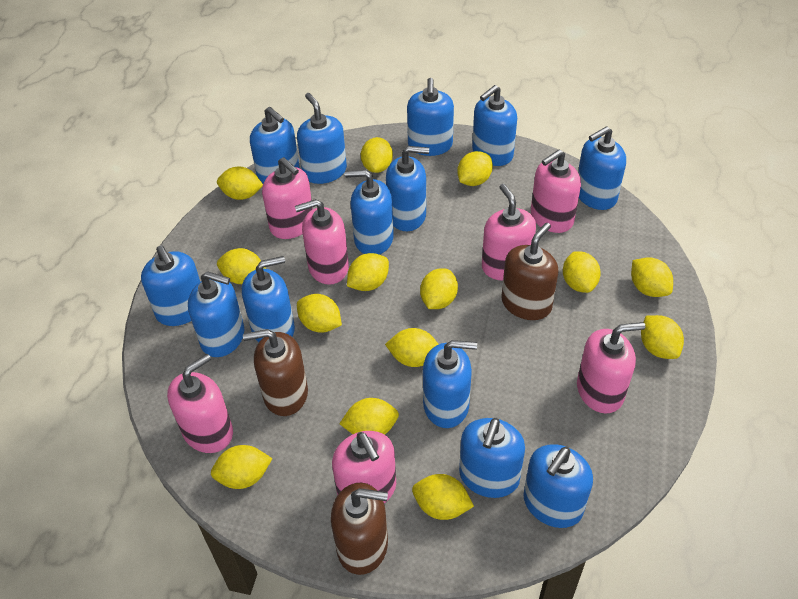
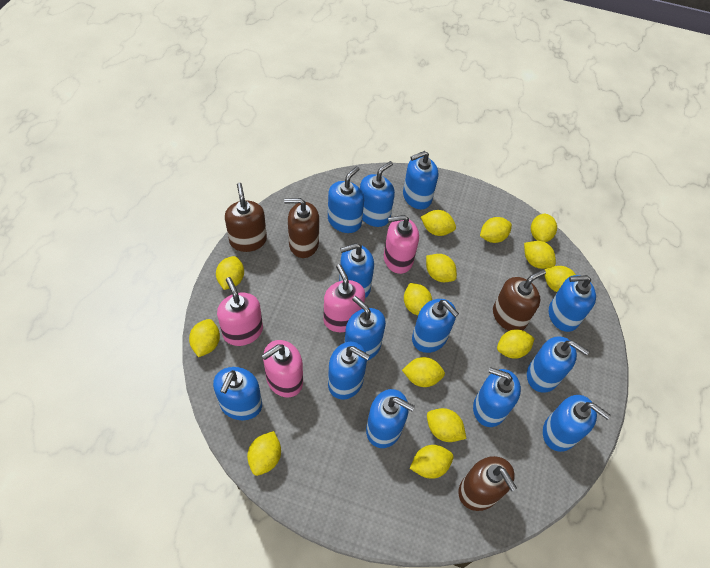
brown soap dispenser: 3 -> 4
pink soap dispenser: 7 -> 4

